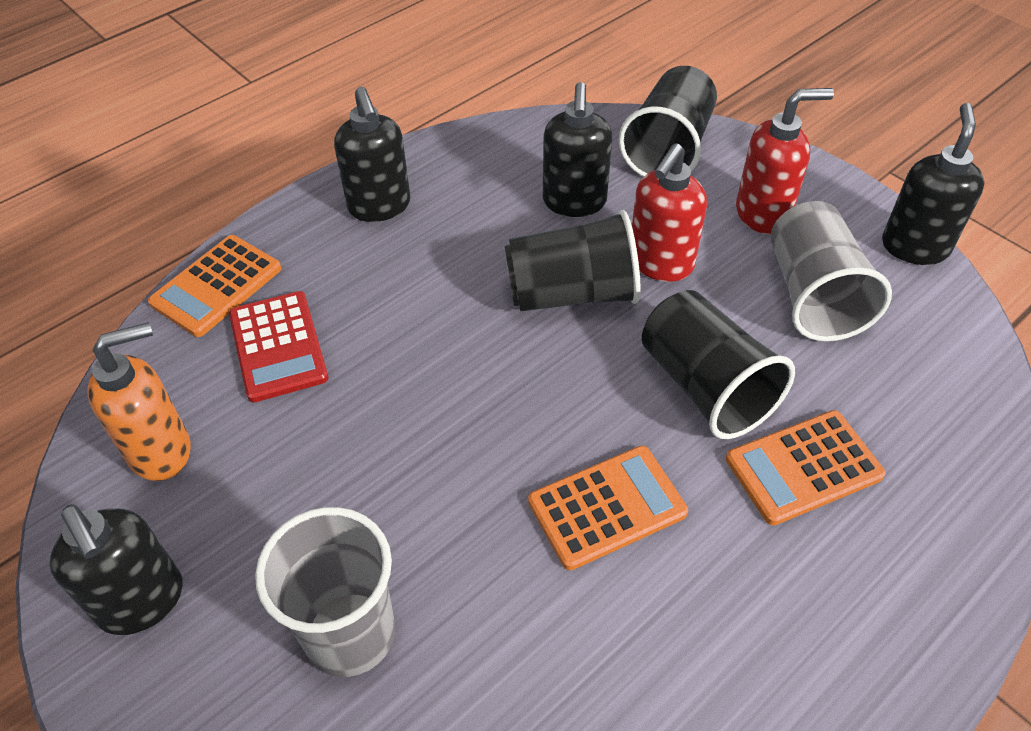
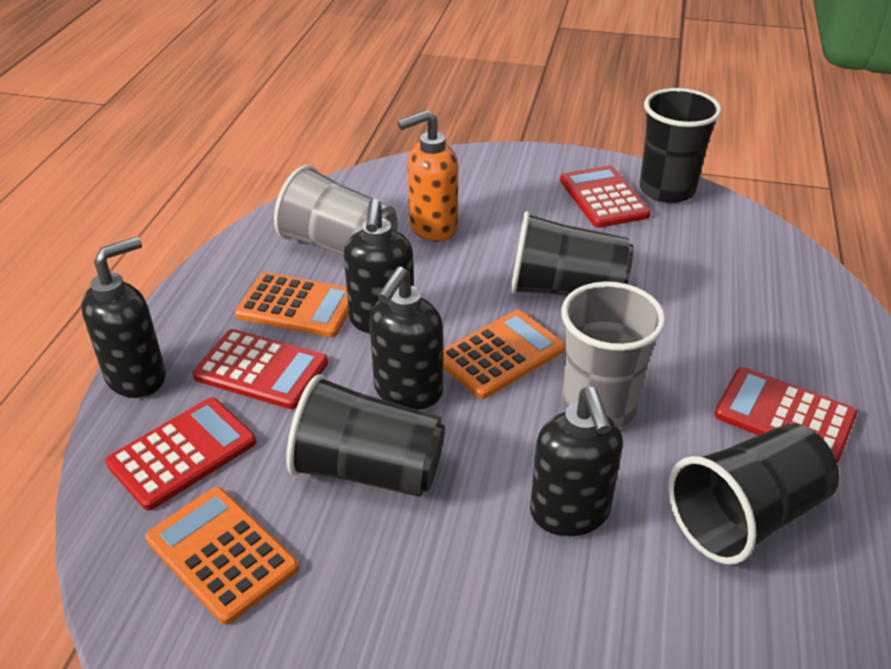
black cup: 3 -> 4
red calculator: 1 -> 4
red soap dispenser: 2 -> 0

